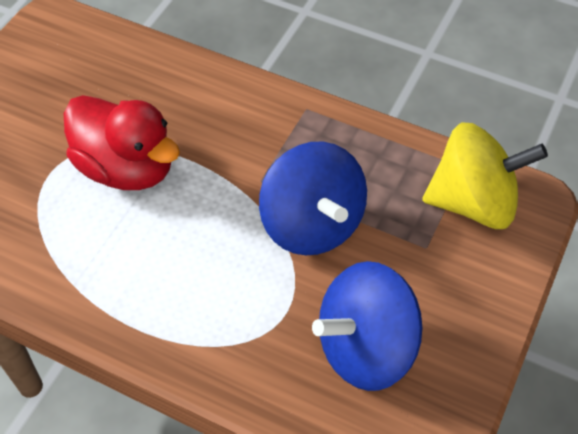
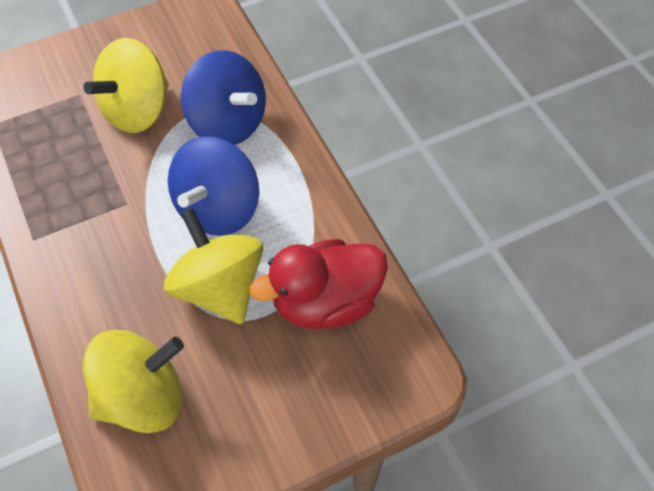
yellow spinning top: 1 -> 3

